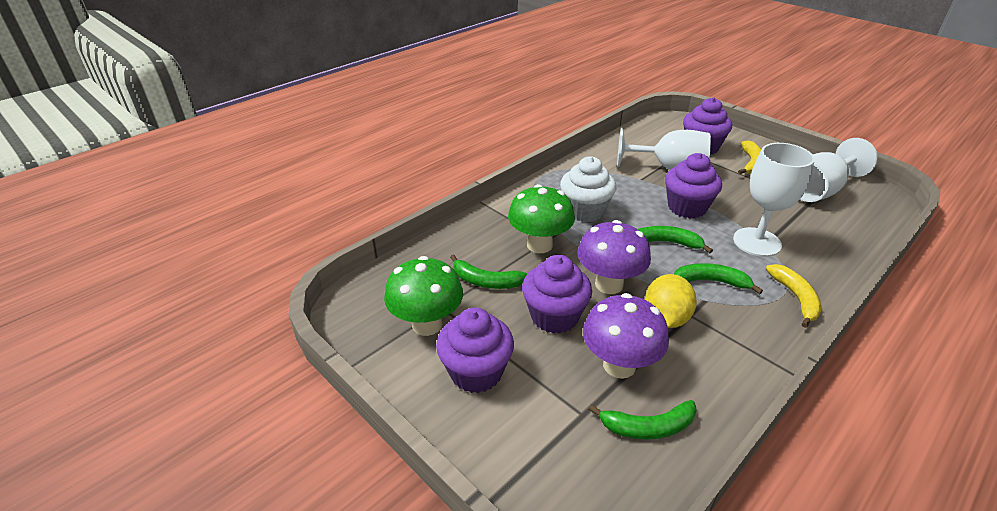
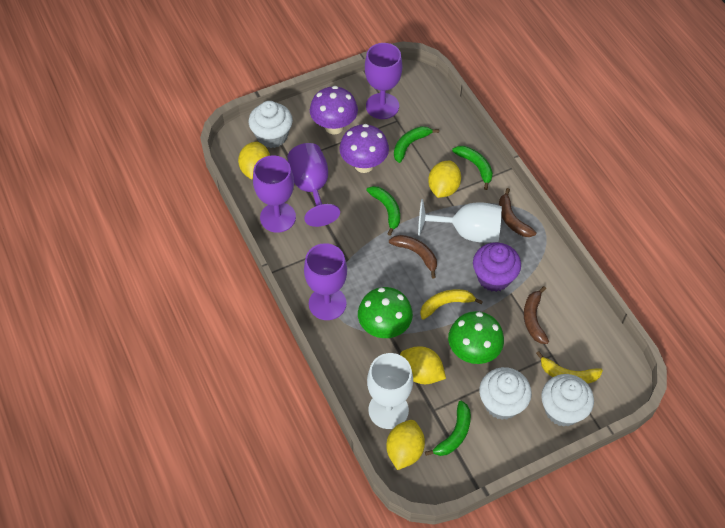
brown banana: 0 -> 3
purple cupcake: 4 -> 1
purple goblet: 0 -> 4
white cupcake: 1 -> 3
white goblet: 3 -> 2
yellow lemon: 1 -> 4

